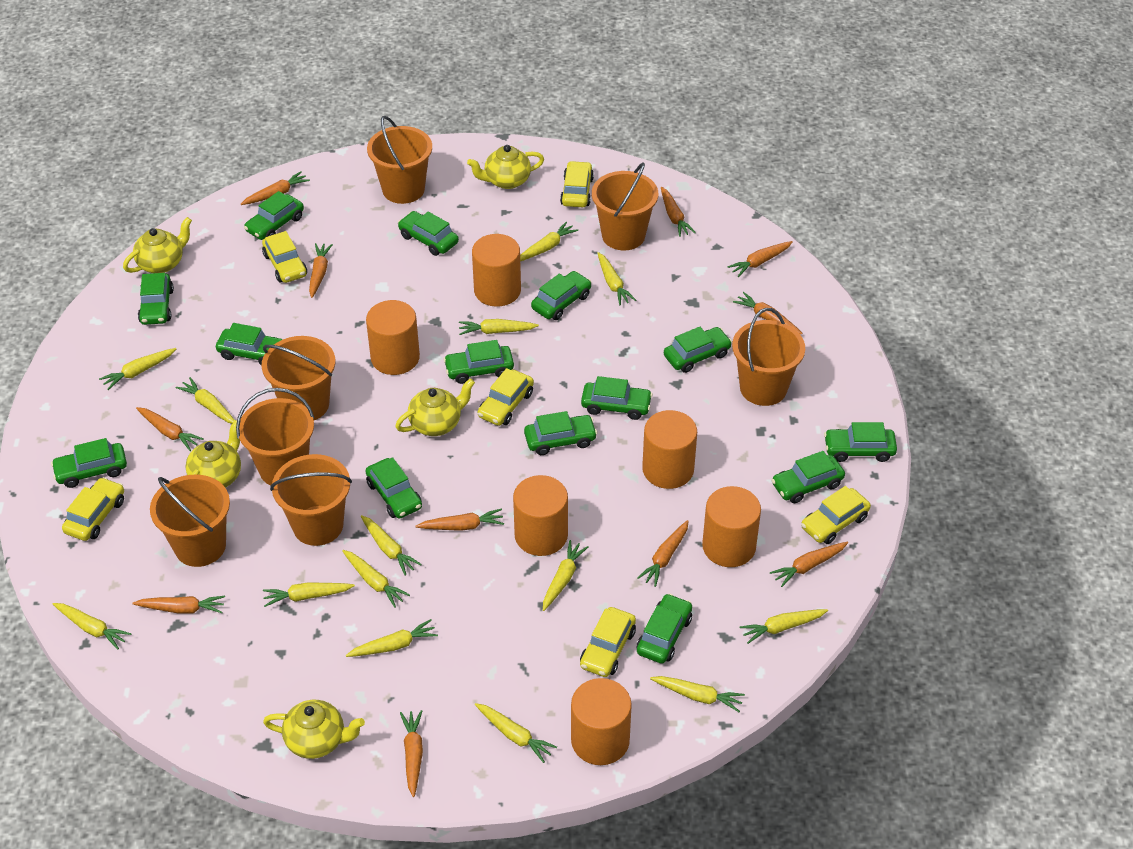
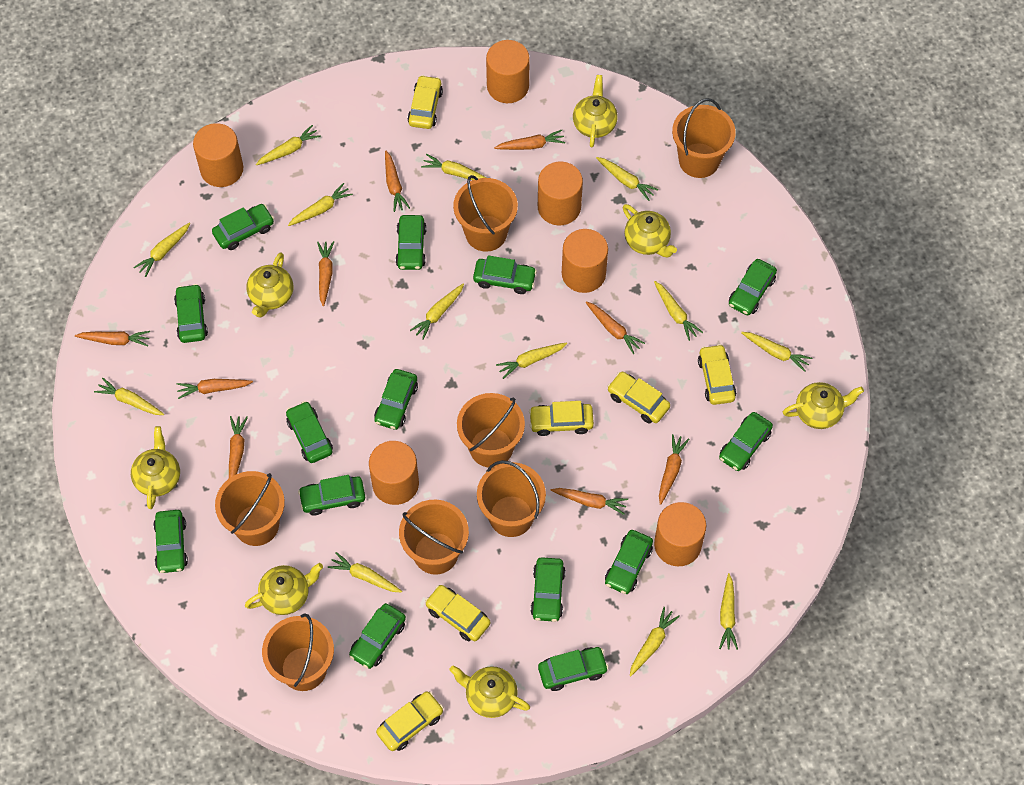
orange carrot: 11 -> 9
yellow carrot: 14 -> 13
yellow teapot: 5 -> 7

